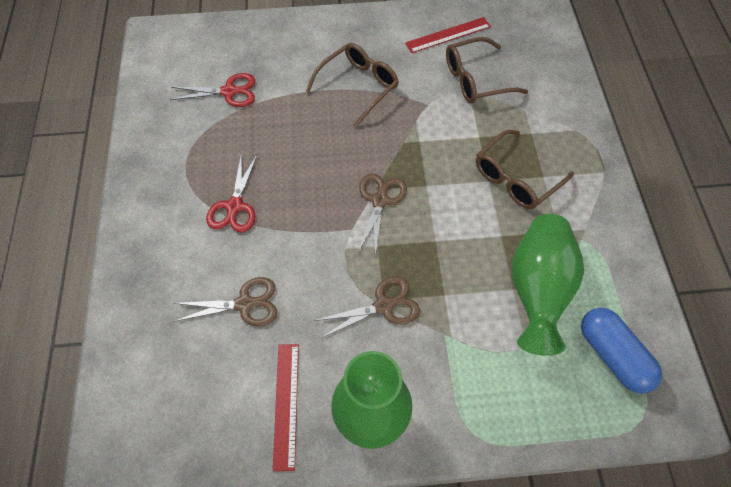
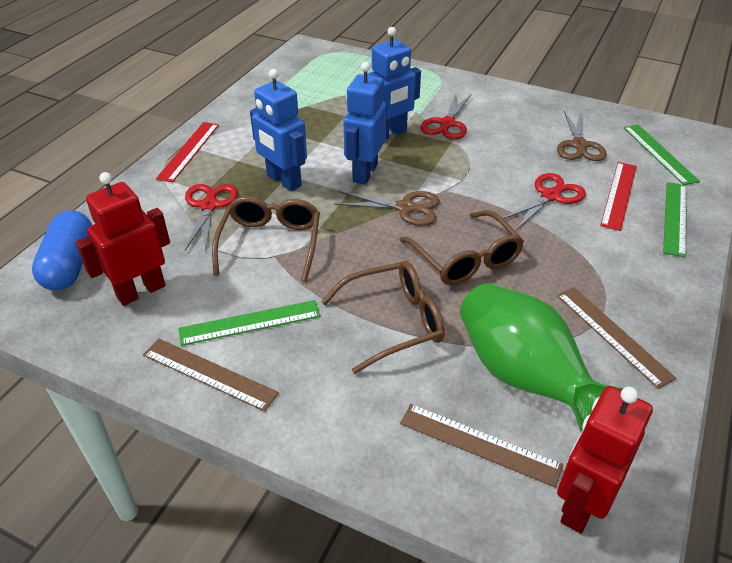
blue robot: 0 -> 3
brown ruler: 0 -> 3
brown scissors: 3 -> 2
green ruler: 0 -> 3
green vase: 2 -> 1
red robot: 0 -> 2
red scissors: 2 -> 3

